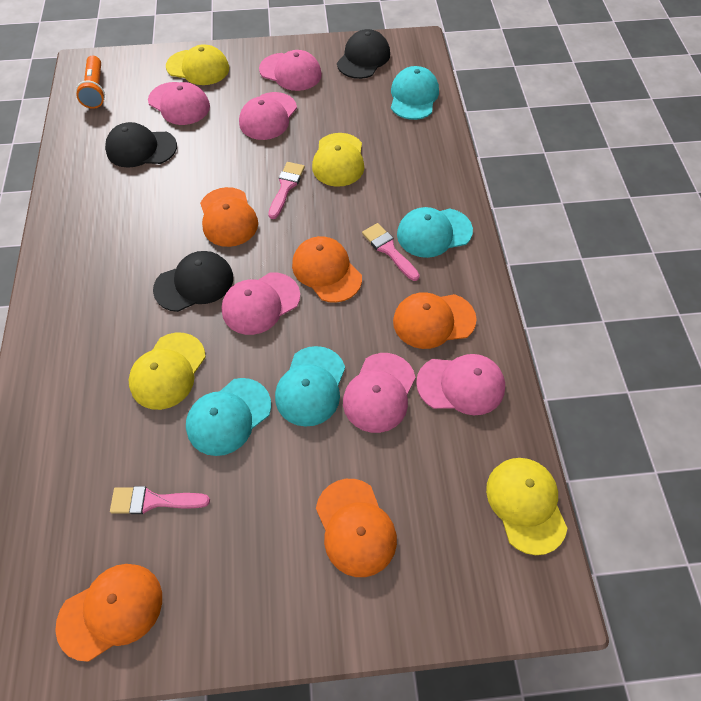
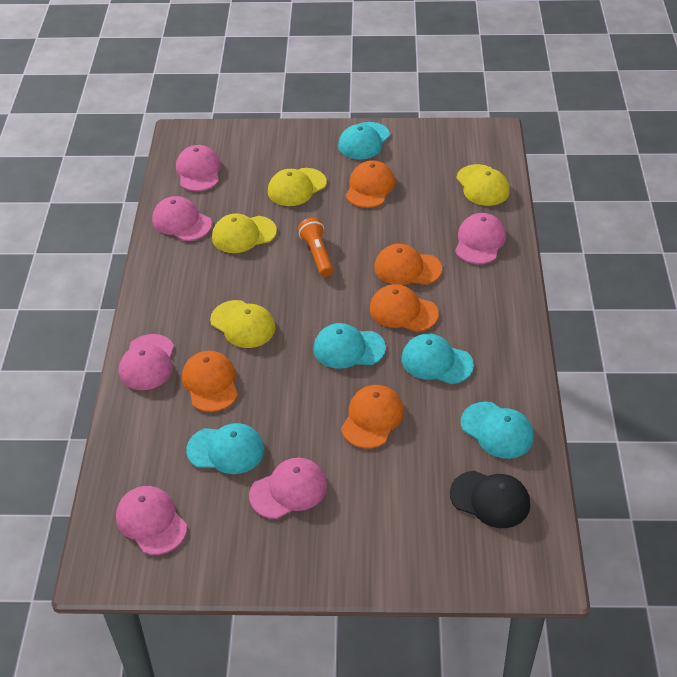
black cap: 3 -> 1
pink brush: 3 -> 0
turquoise cap: 4 -> 5

